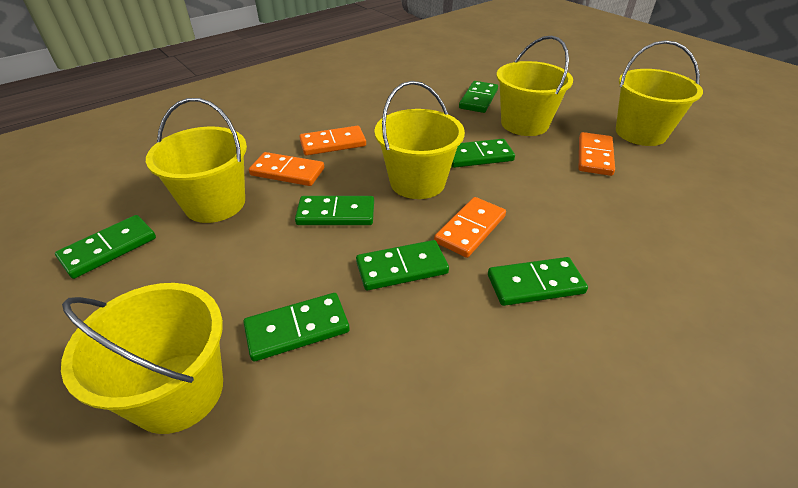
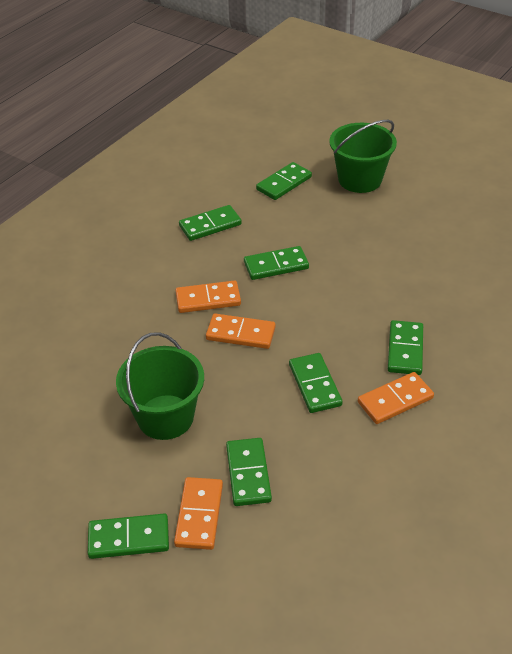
green bucket: 0 -> 2
yellow bucket: 5 -> 0

